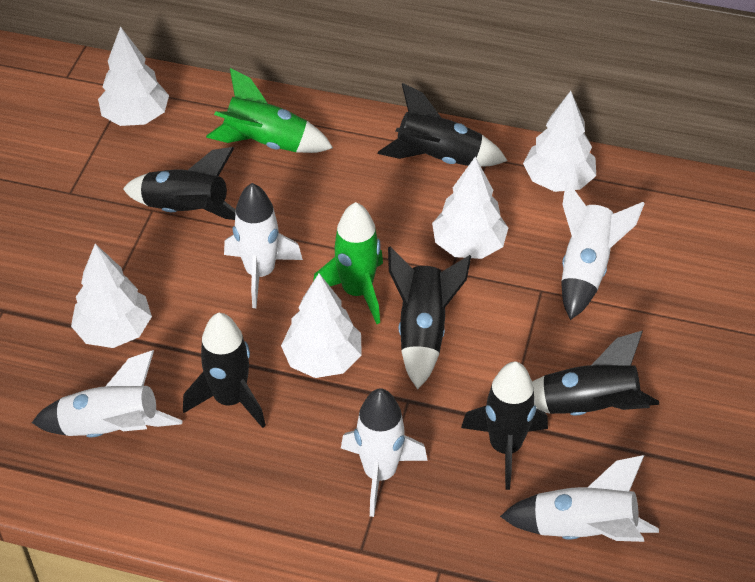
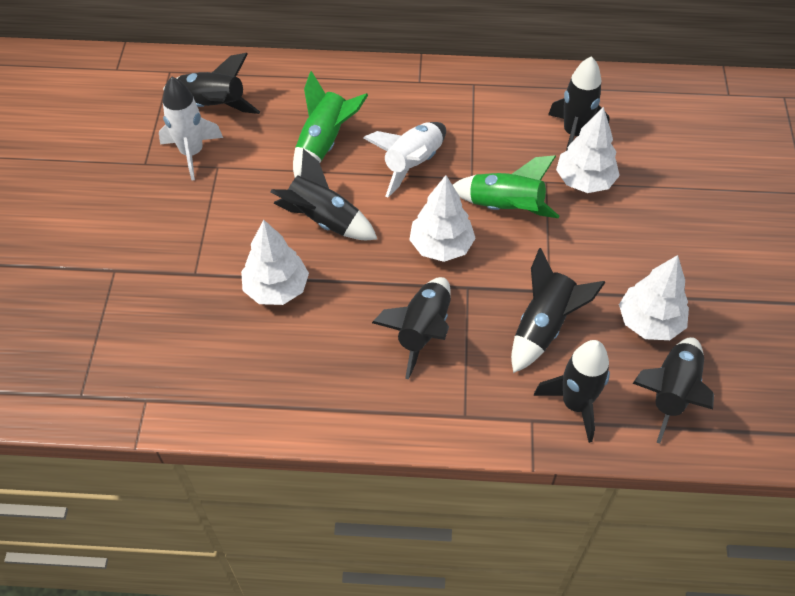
black rocket: 6 -> 7
white rocket: 5 -> 2
white tree: 5 -> 4

